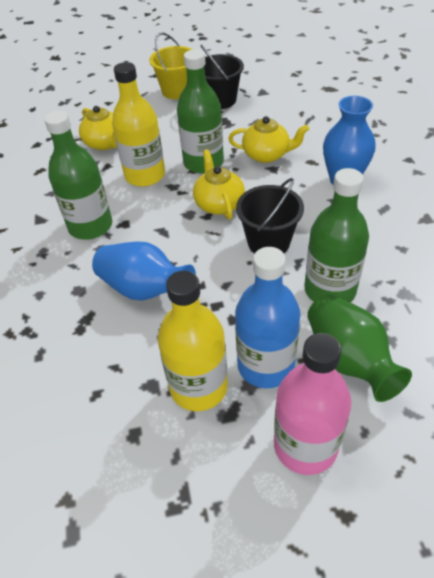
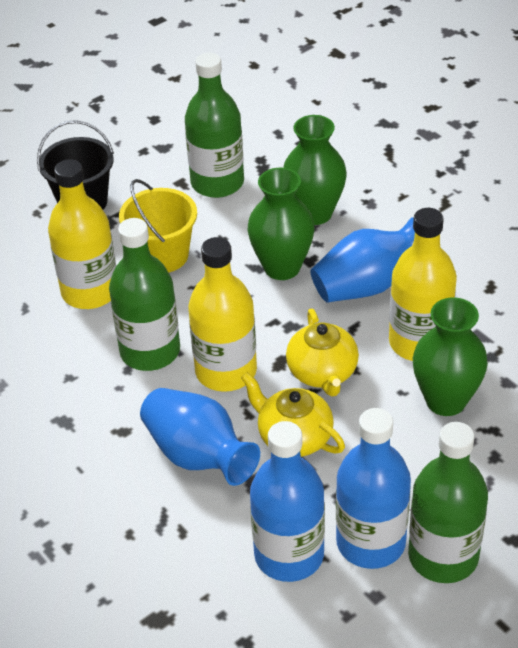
black bucket: 2 -> 1
blue bottle: 1 -> 2
green vase: 1 -> 3
pink bottle: 1 -> 0
yellow bottle: 2 -> 3
yellow teapot: 3 -> 2

